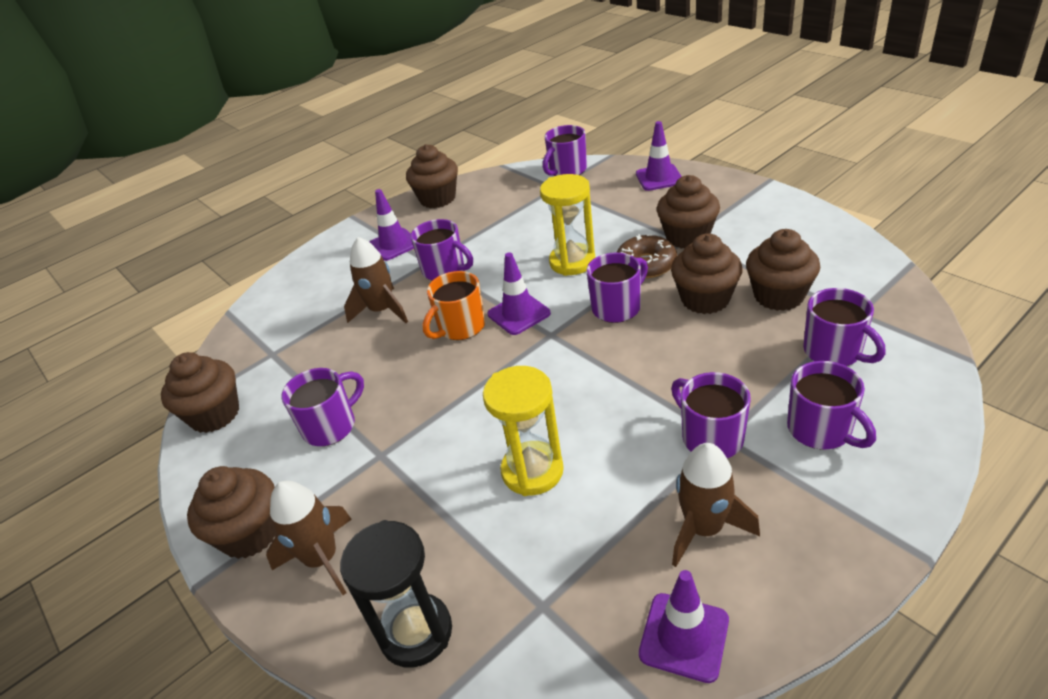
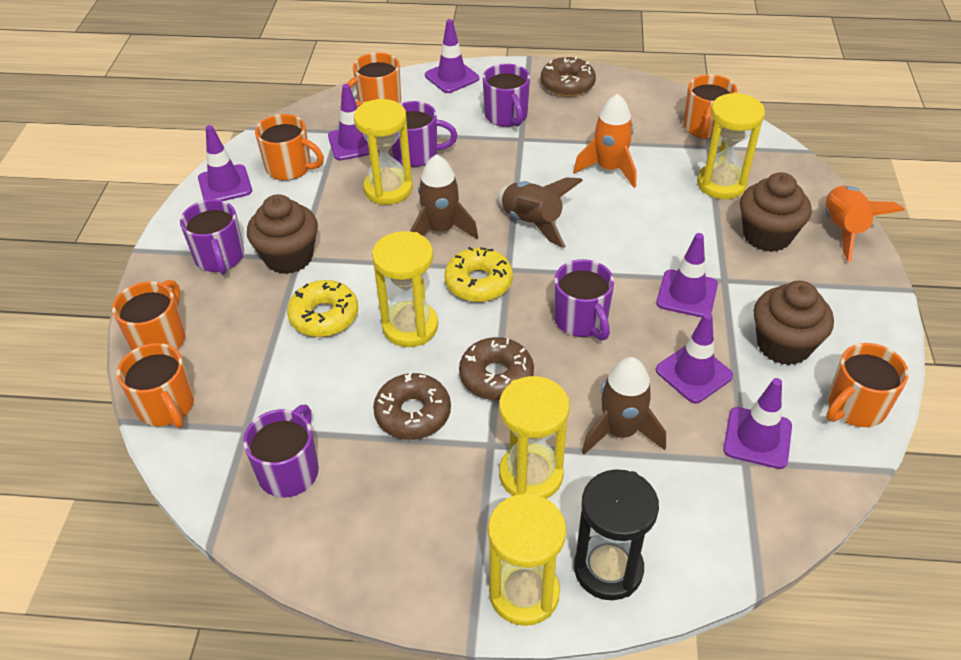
brown cupcake: 6 -> 3
brown donut: 1 -> 3
orange mug: 1 -> 6
orange rocket: 0 -> 2
purple mug: 7 -> 5
purple traffic cone: 4 -> 6
yellow donut: 0 -> 2
yellow hourglass: 2 -> 5

